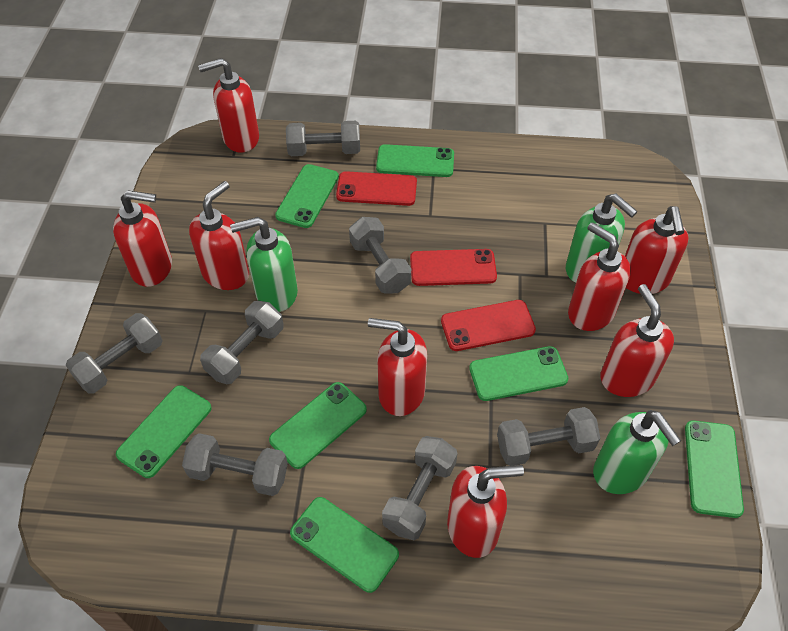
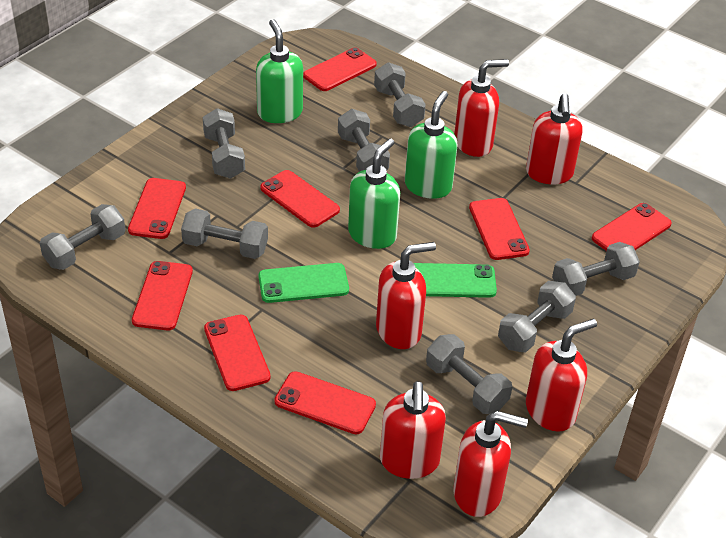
green phone: 7 -> 2
grey dumbbell: 7 -> 8
red phone: 3 -> 8
red soap dispenser: 8 -> 6

